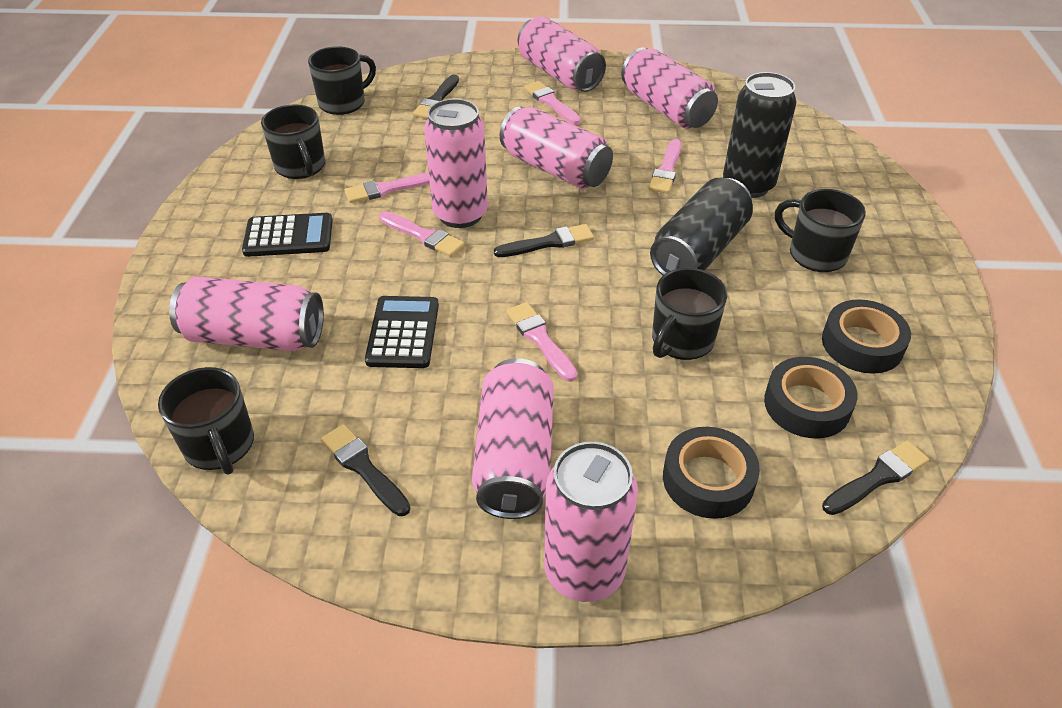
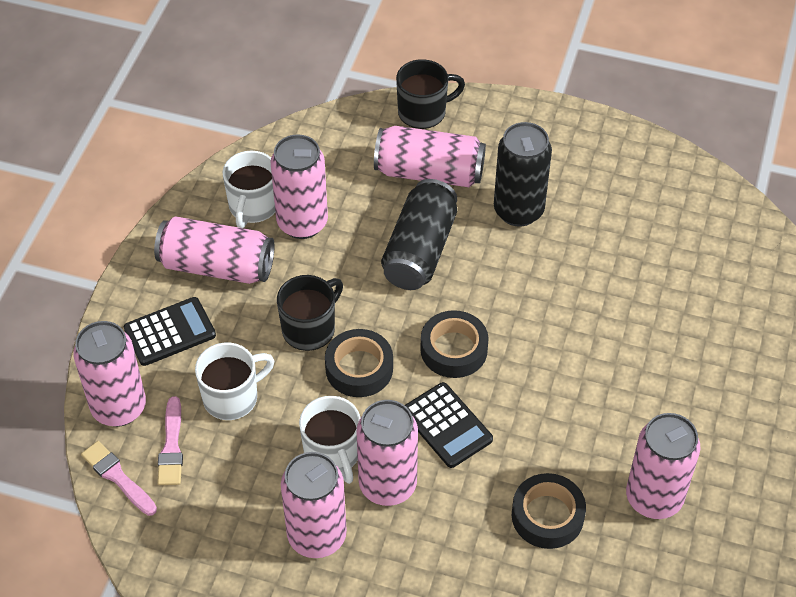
black brush: 4 -> 0
black mug: 5 -> 2
pink brush: 5 -> 2
white mug: 0 -> 3

